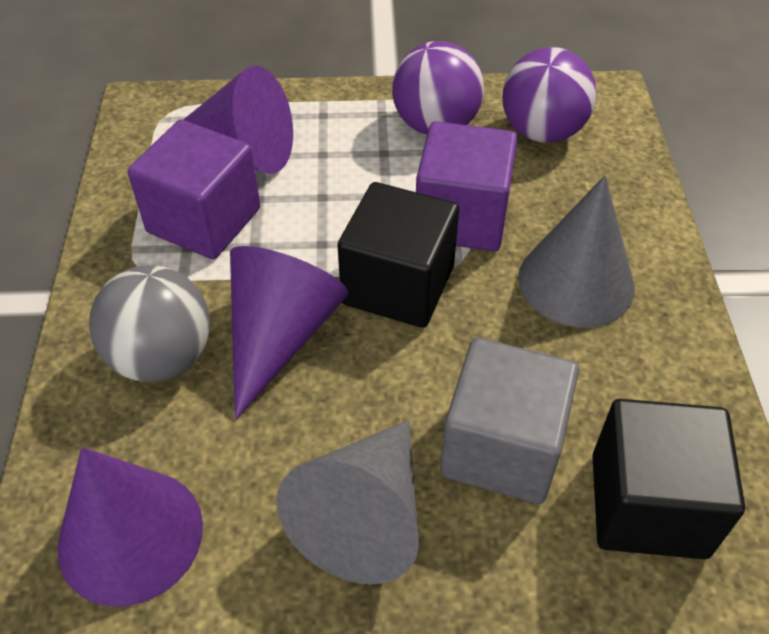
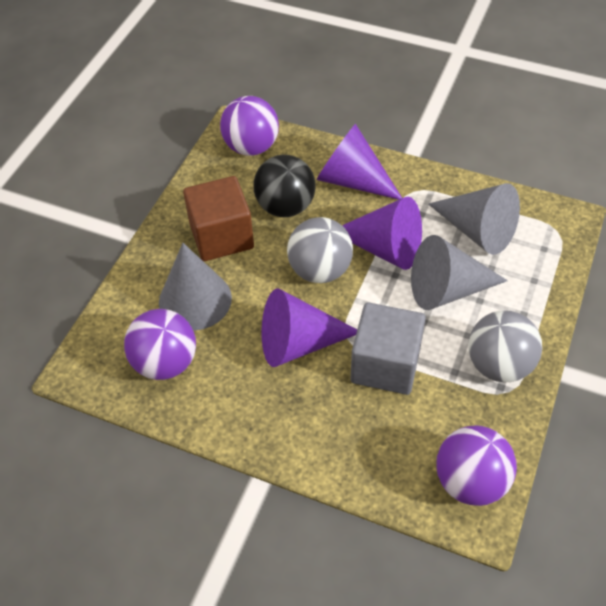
black ball: 0 -> 1
black cube: 2 -> 0
brown cube: 0 -> 1
grey ball: 1 -> 2
grey cone: 2 -> 3
purple ball: 2 -> 3
purple cube: 2 -> 0

